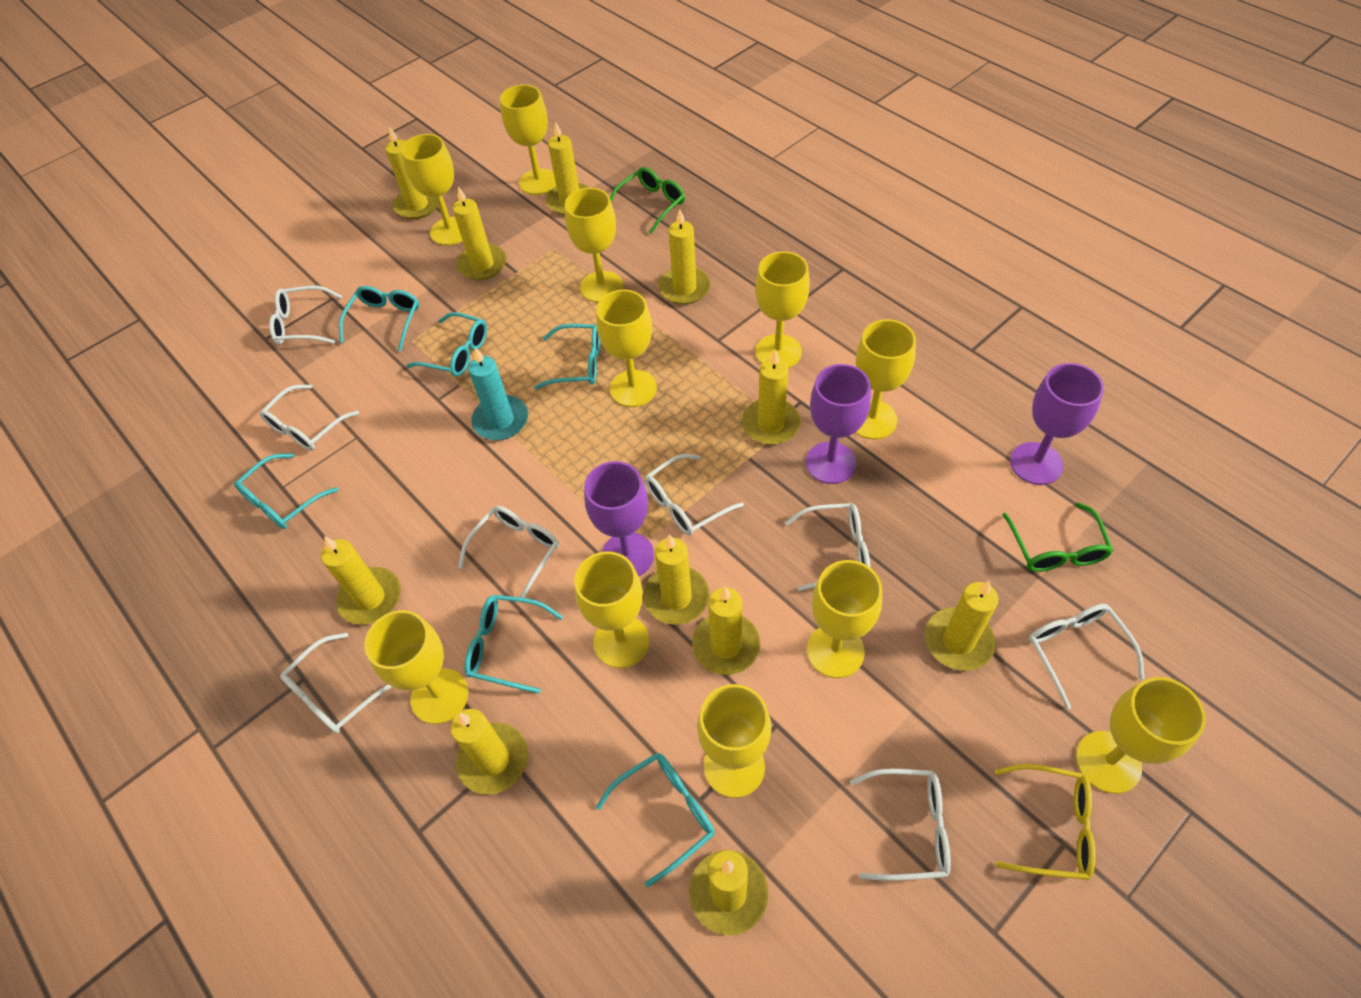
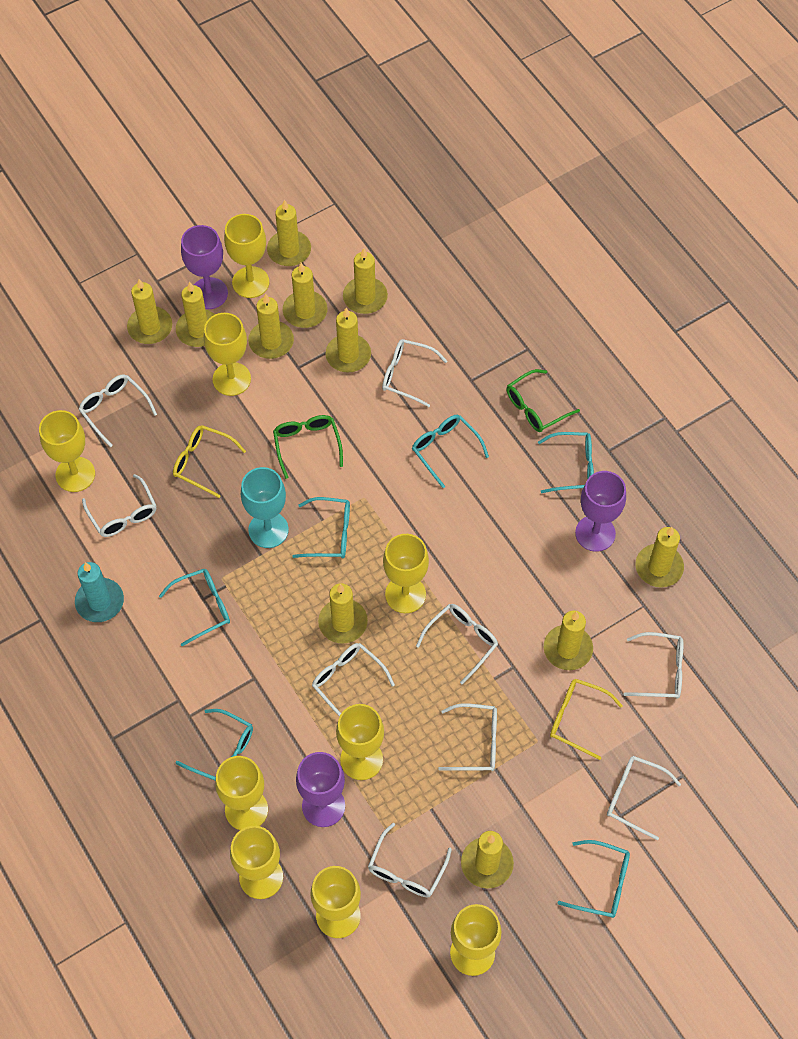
turquoise goblet: 0 -> 1
white glasses: 8 -> 9
yellow glasses: 1 -> 2
yellow goblet: 11 -> 9

